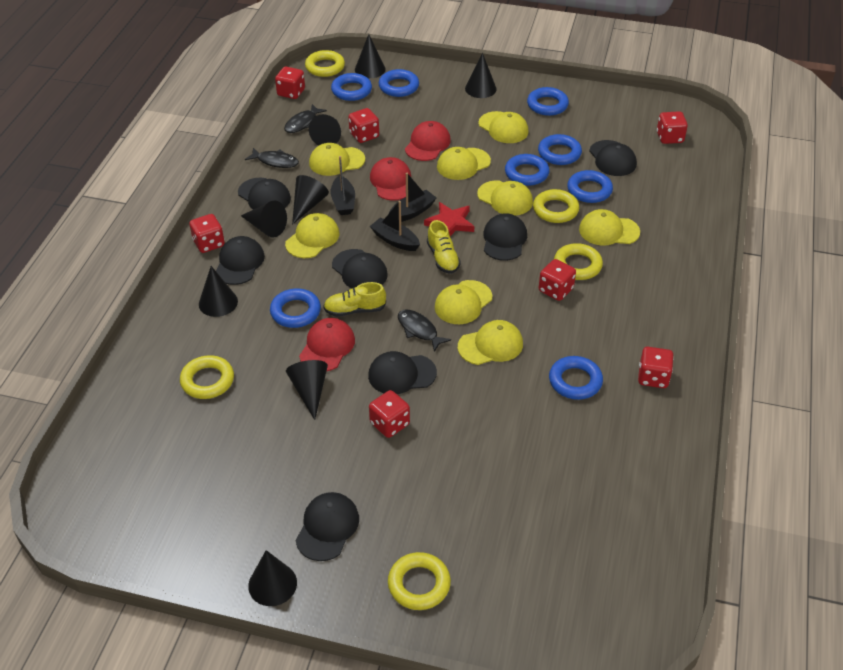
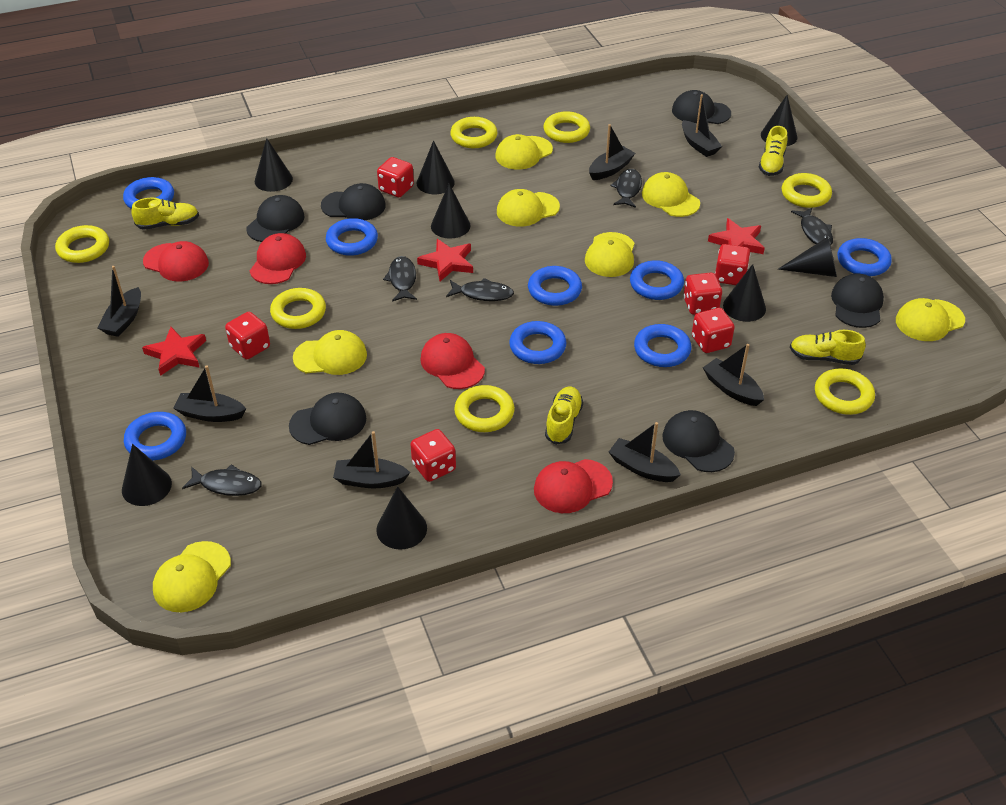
black boat: 3 -> 7
black cap: 7 -> 6
black fish: 3 -> 5
red cap: 3 -> 4
red dice: 7 -> 6
red star: 1 -> 3
yellow cap: 8 -> 7
yellow ring: 5 -> 7
yellow shoe: 2 -> 4

